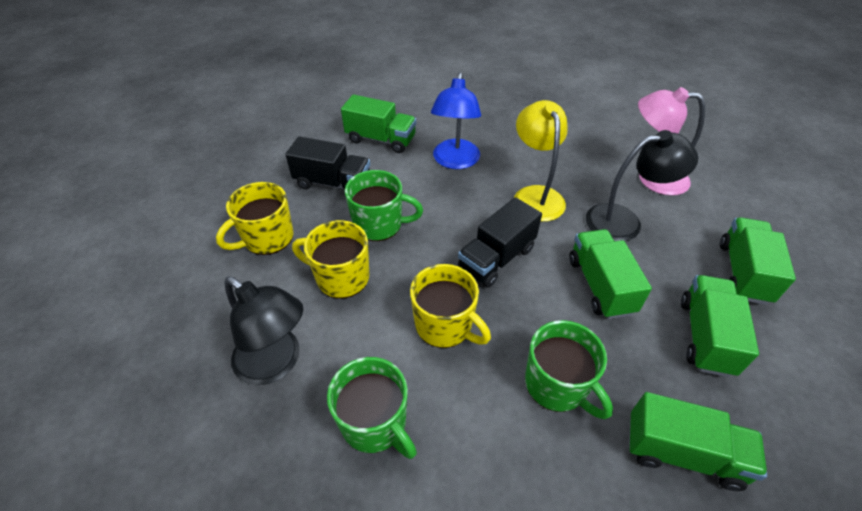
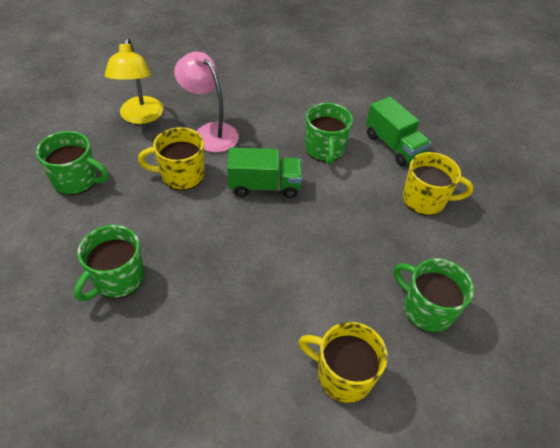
black lamp: 2 -> 0
black truck: 2 -> 0
blue lamp: 1 -> 0
green mug: 3 -> 4
green truck: 5 -> 2

